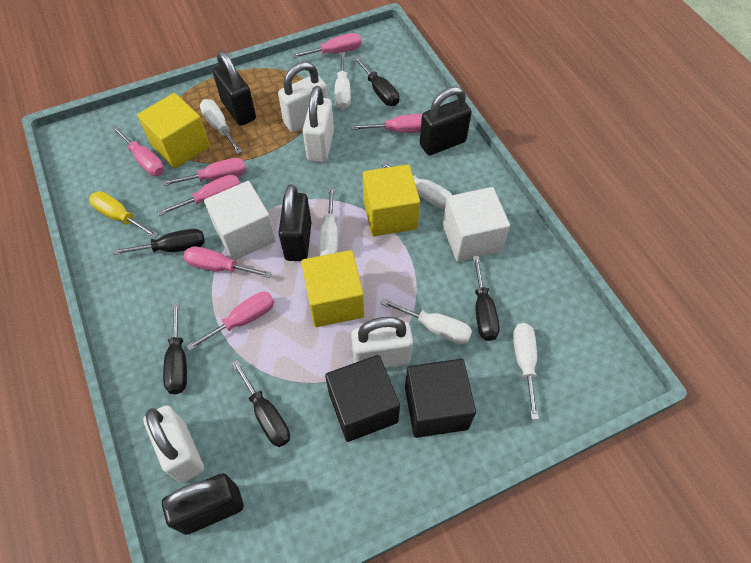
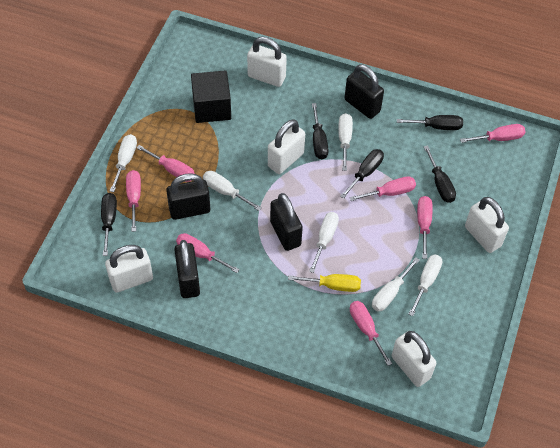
black cube: 2 -> 1
white cube: 2 -> 0
white padlock: 4 -> 5
yellow cube: 3 -> 0

